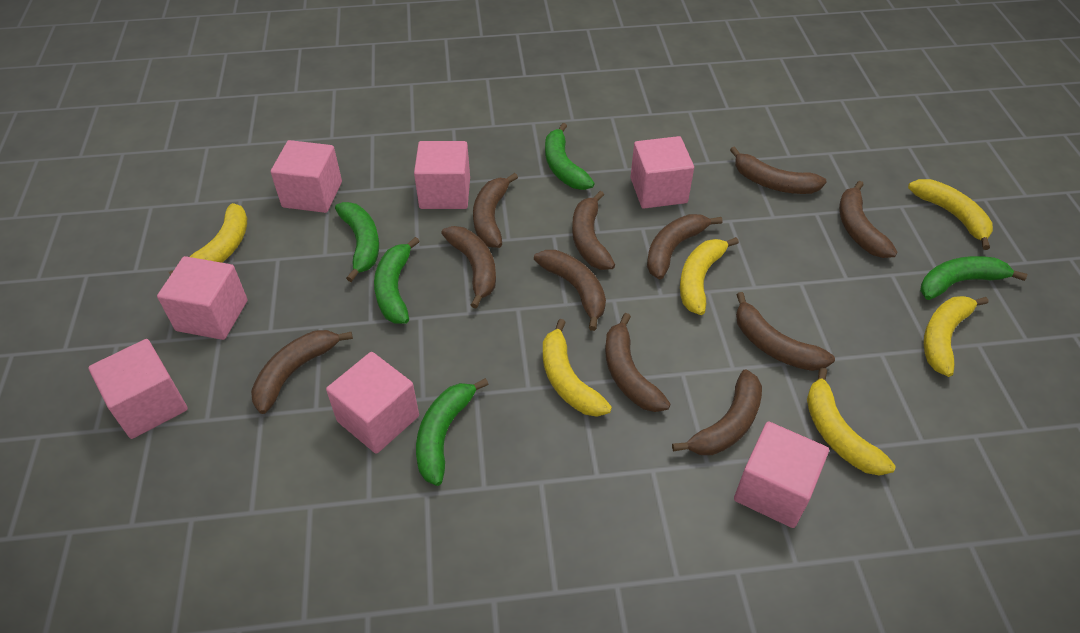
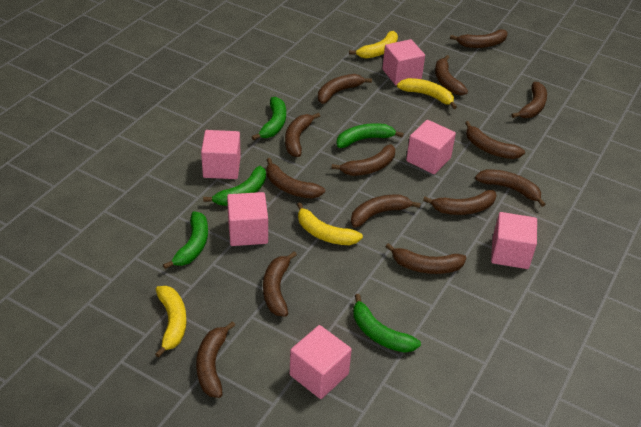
brown banana: 11 -> 14
pink cube: 7 -> 6
yellow banana: 6 -> 4

